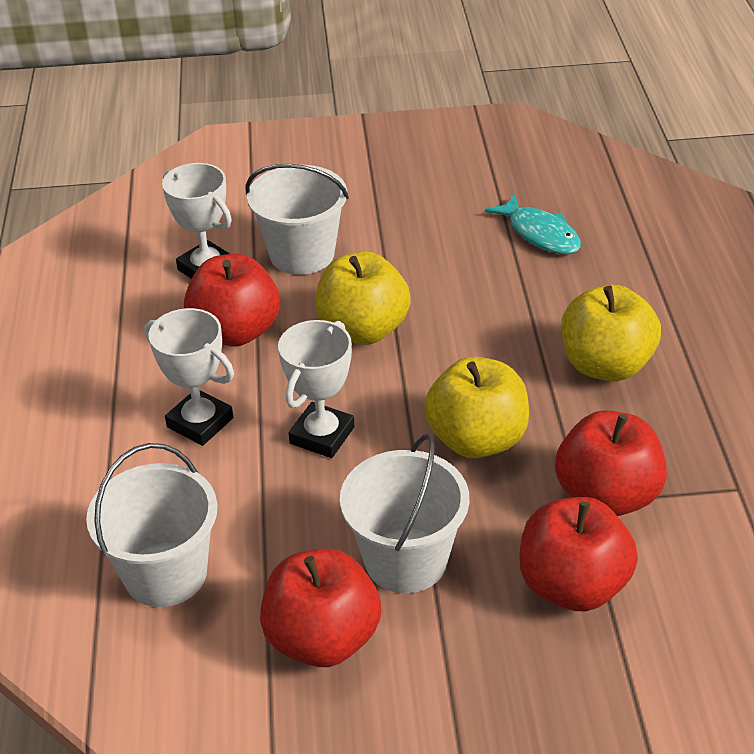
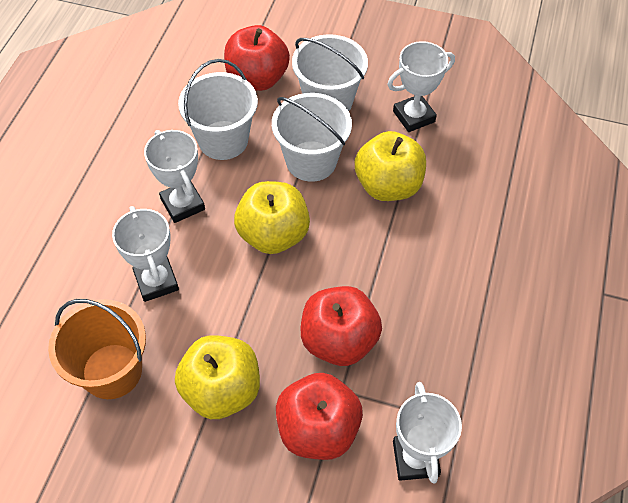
orange bucket: 0 -> 1
red apple: 4 -> 3
turquoise fish: 1 -> 0
white trophy: 3 -> 4

